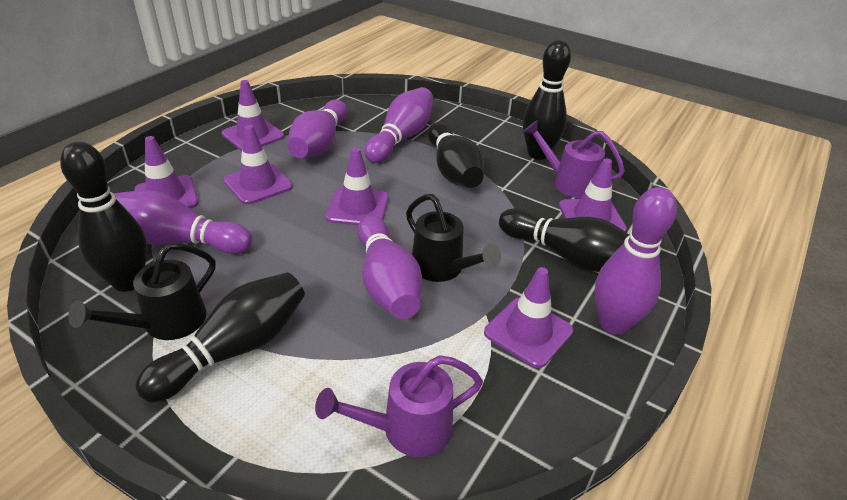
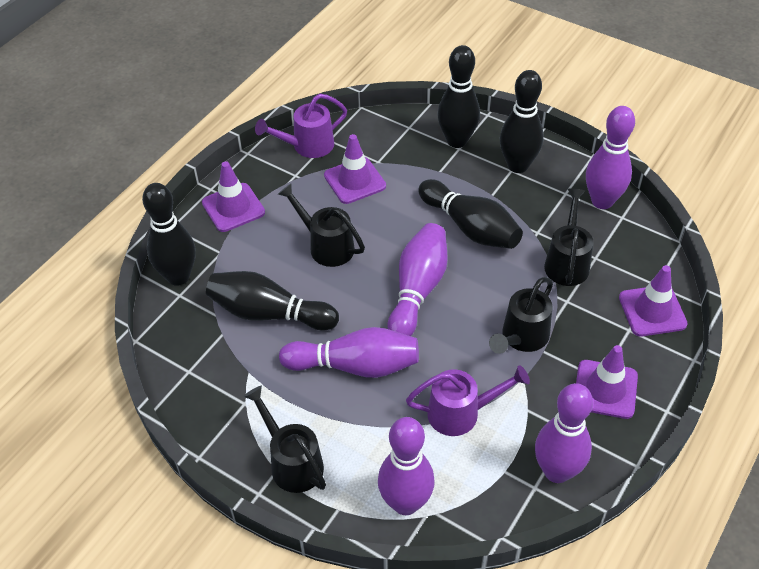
black watering can: 2 -> 4
purple traffic cone: 6 -> 4

